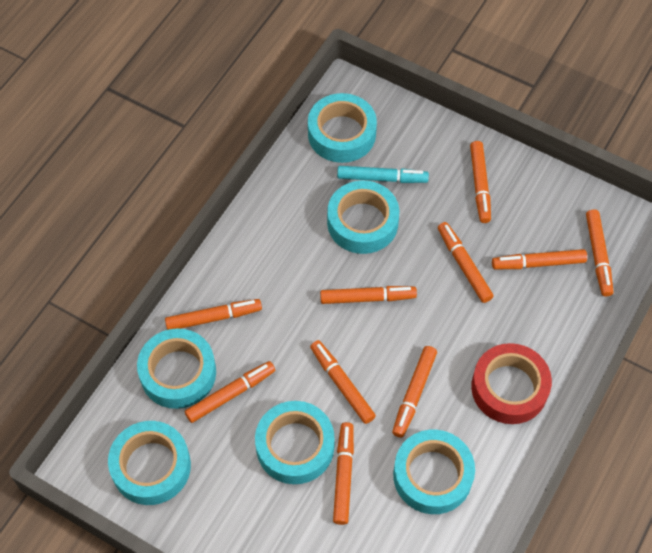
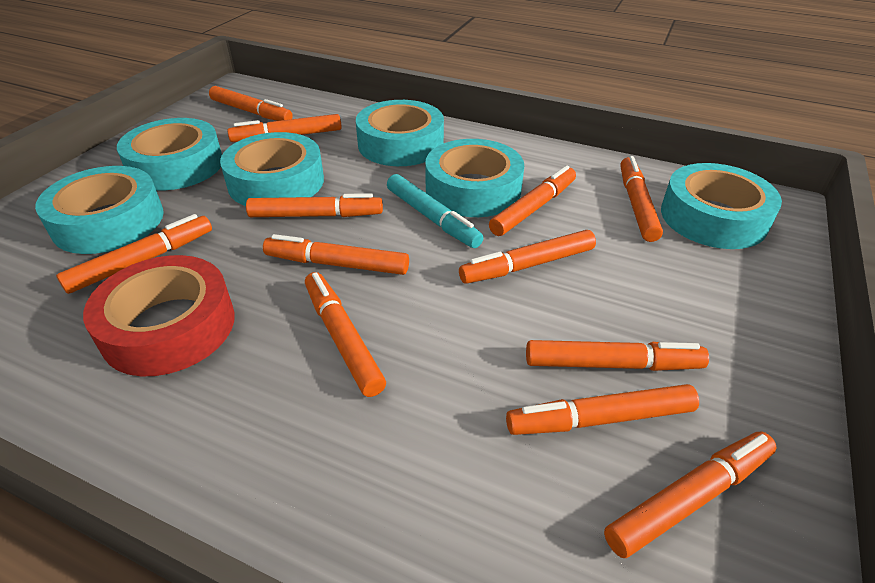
orange marker: 10 -> 12

